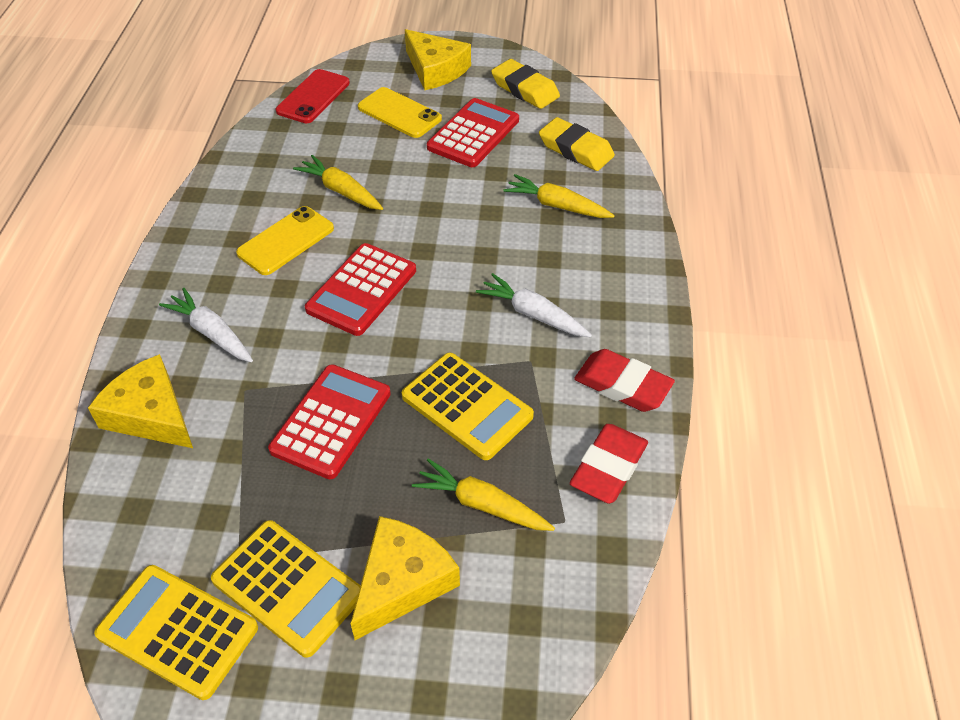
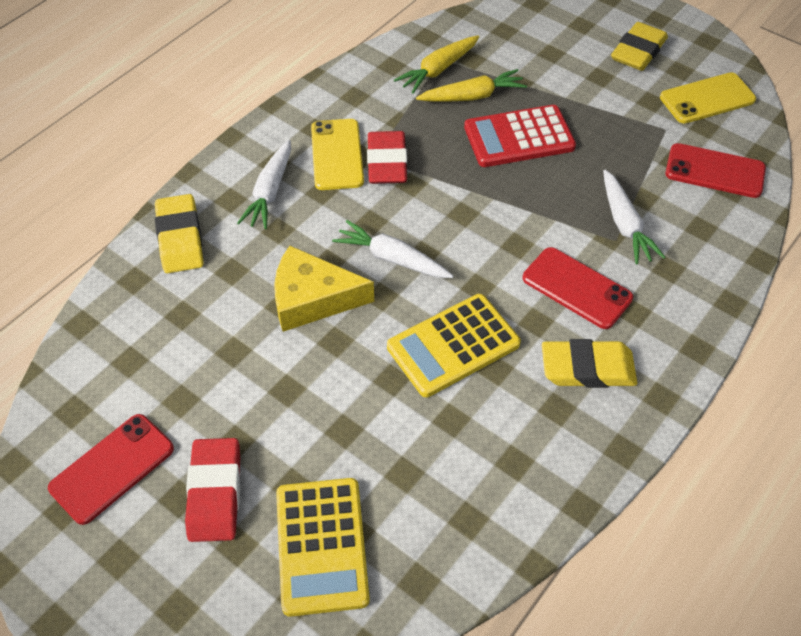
red calculator: 3 -> 1
red phone: 1 -> 3
white carrot: 2 -> 3
yellow calculator: 3 -> 2
yellow carrot: 3 -> 2
yellow cheese: 3 -> 1
yellow eraser: 2 -> 3

